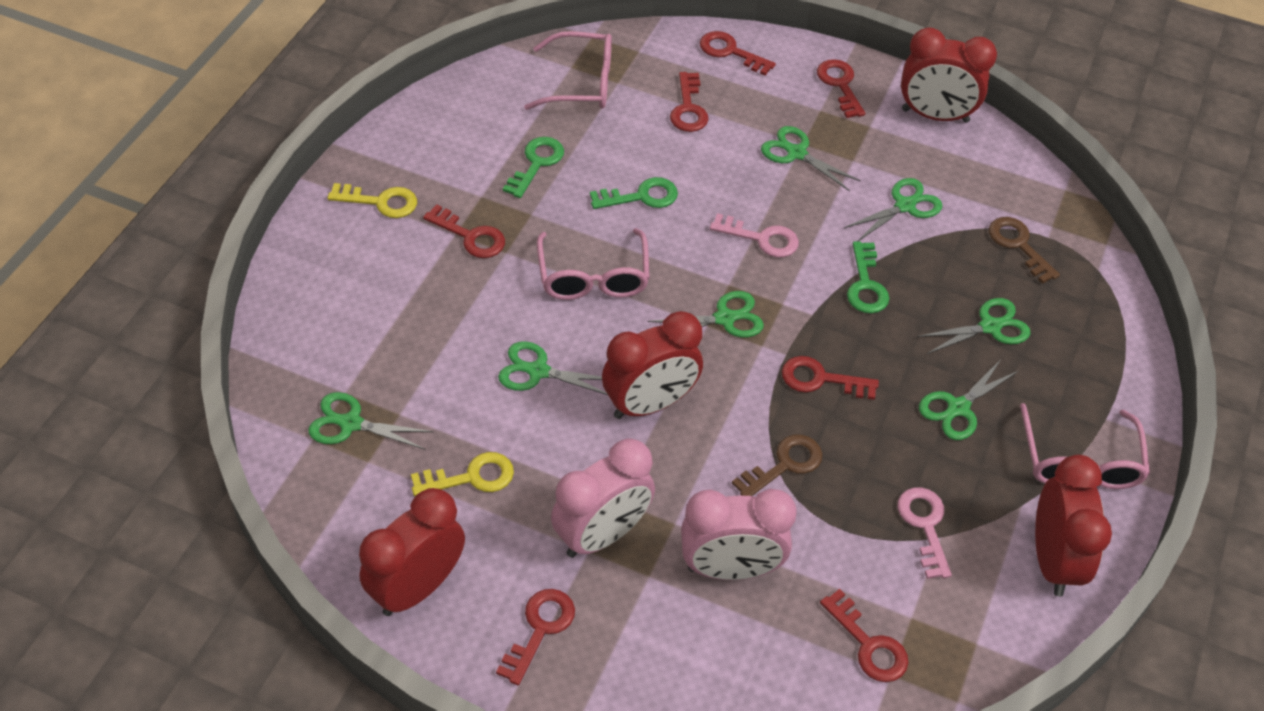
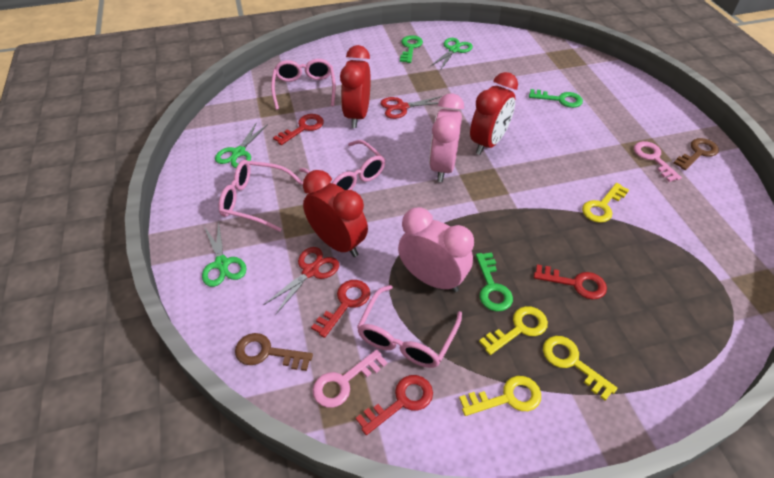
green scissors: 7 -> 3
pink glasses: 3 -> 4
red clock: 4 -> 3
red key: 7 -> 4
red scissors: 0 -> 2
yellow key: 2 -> 4

